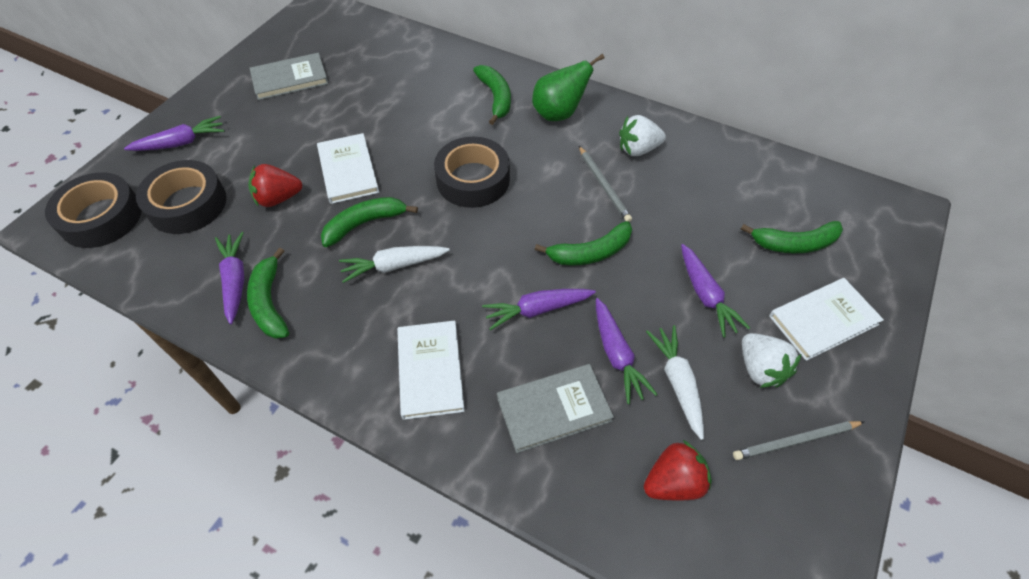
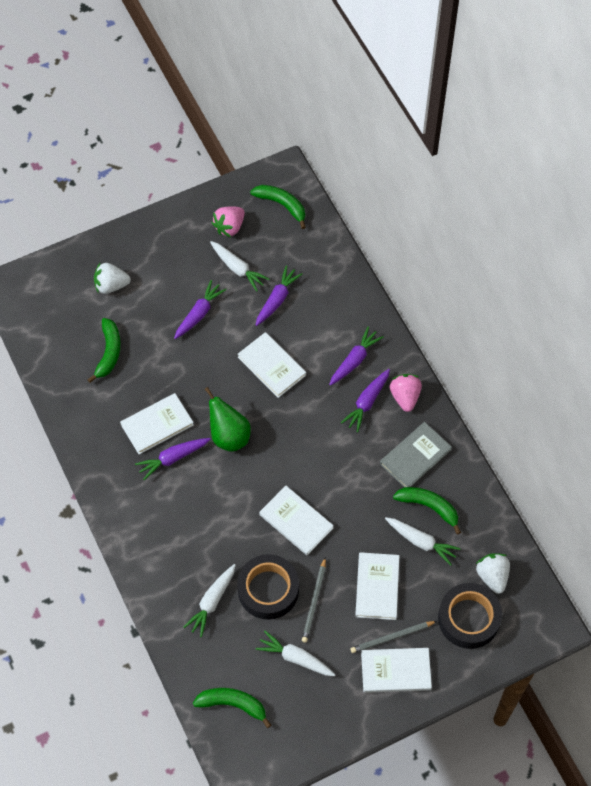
black tape: 3 -> 2
green banana: 5 -> 4
grey book: 2 -> 1
pink strawberry: 0 -> 2
red strawberry: 2 -> 0
white book: 3 -> 5
white carrot: 2 -> 4

